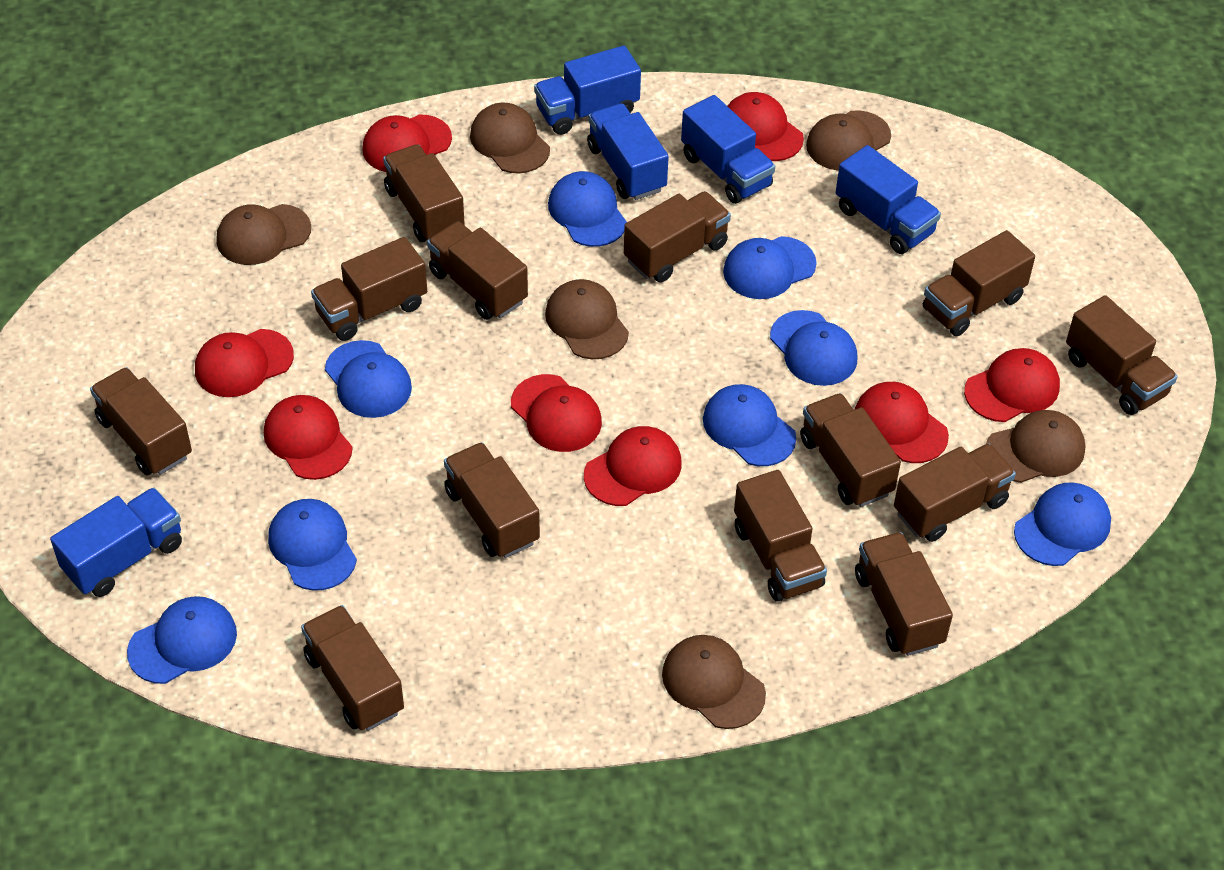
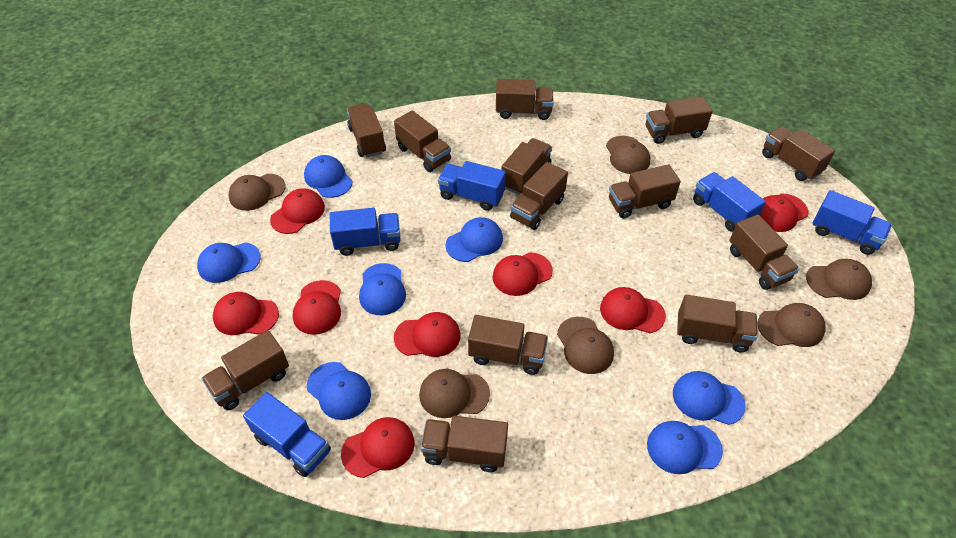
blue cap: 8 -> 7

